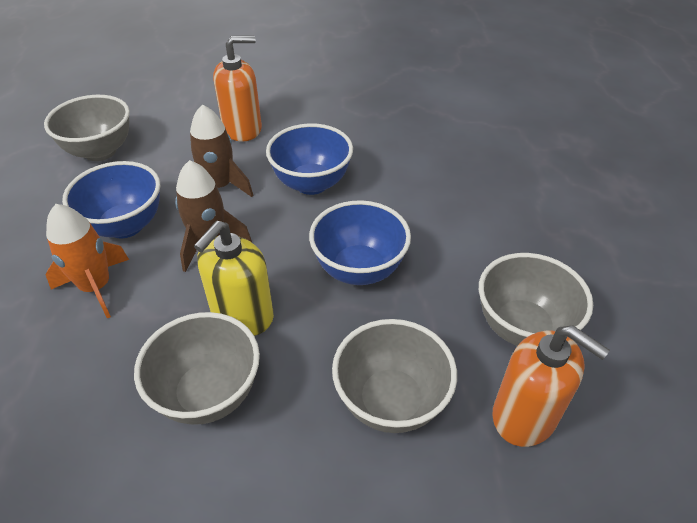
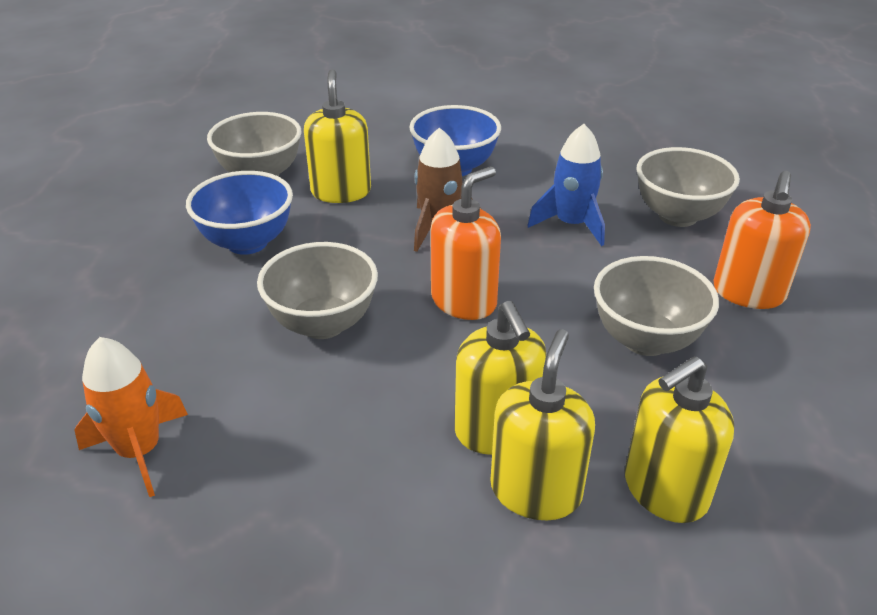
blue bowl: 3 -> 2
blue rocket: 0 -> 1
brown rocket: 2 -> 1
yellow soap dispenser: 1 -> 4

